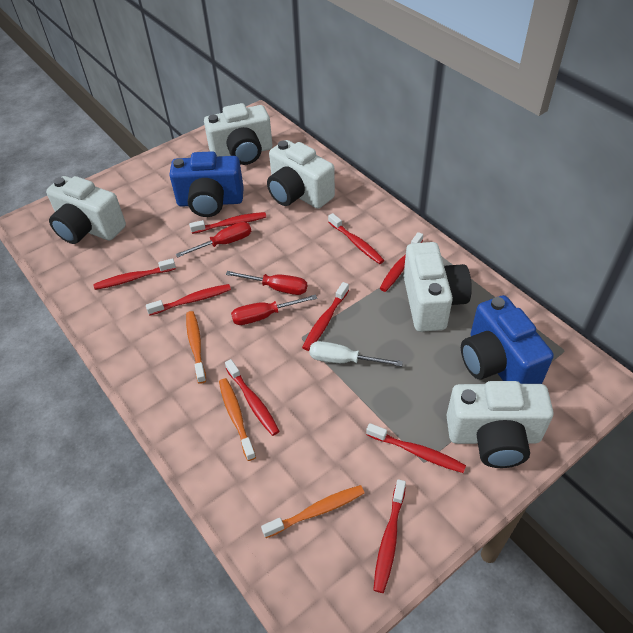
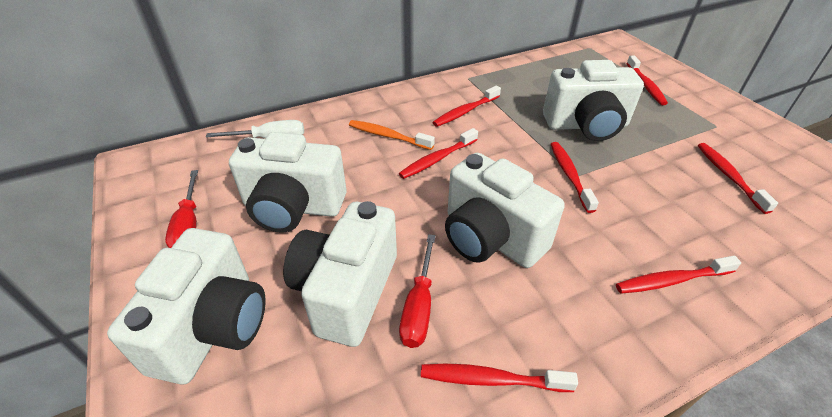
blue camera: 2 -> 0
orange toothbrush: 3 -> 1
red screwdriver: 3 -> 2
red toothbrush: 9 -> 7

